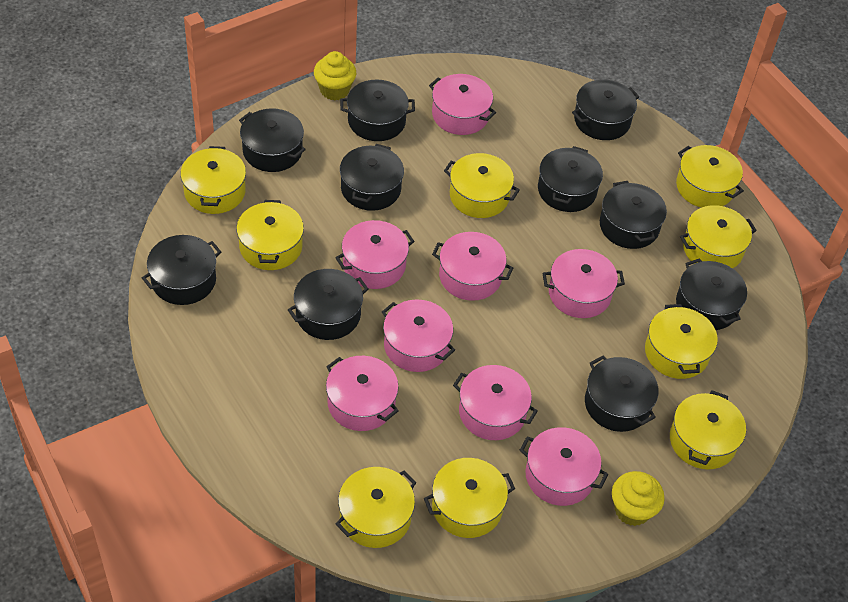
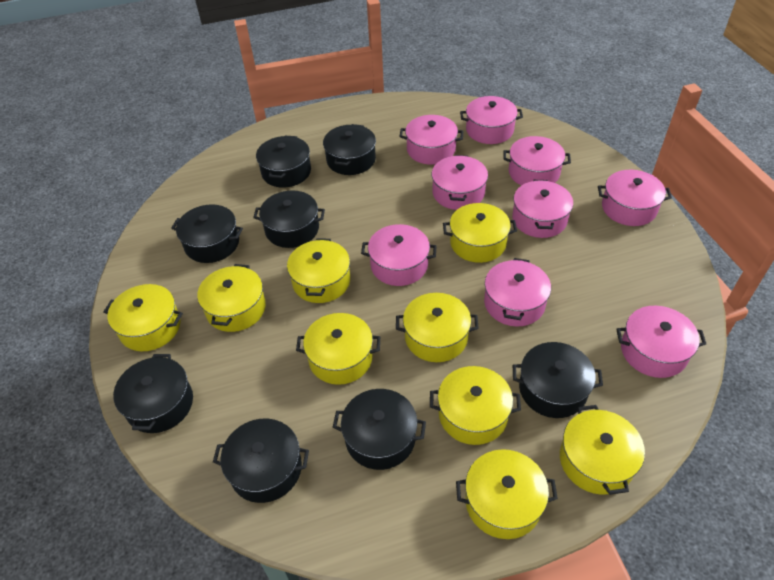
black pot: 10 -> 8
pink pot: 8 -> 9
yellow cupcake: 2 -> 0

